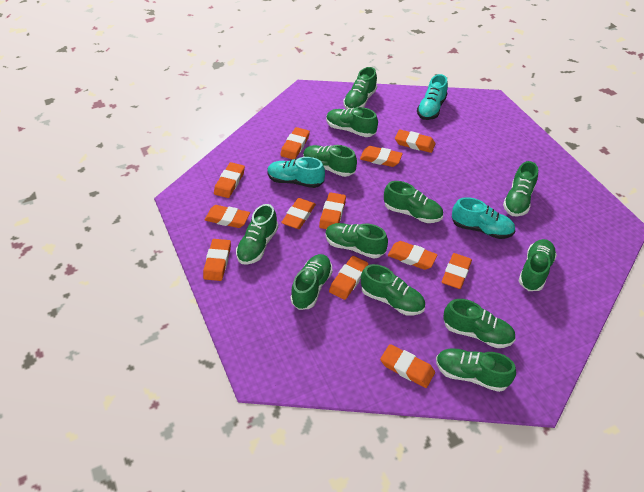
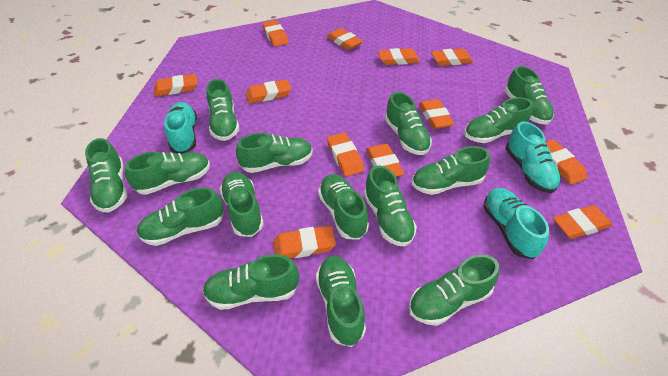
green shoe: 12 -> 15

